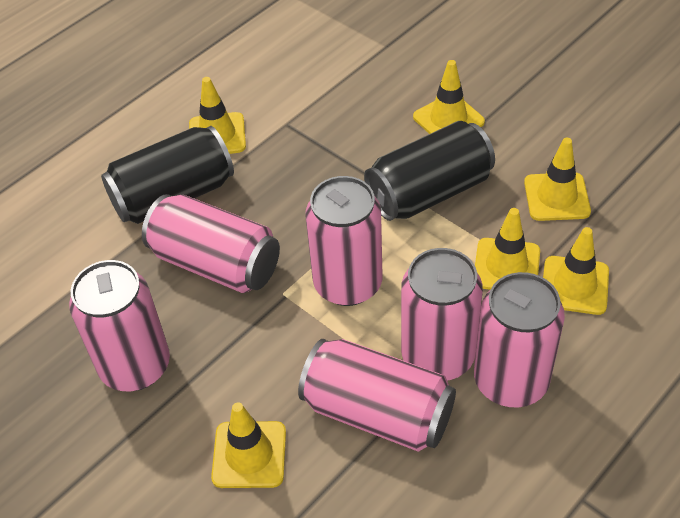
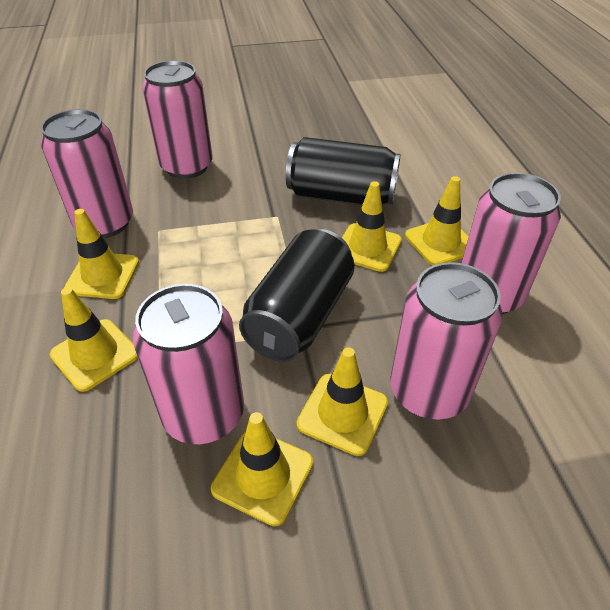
pink can: 6 -> 5

